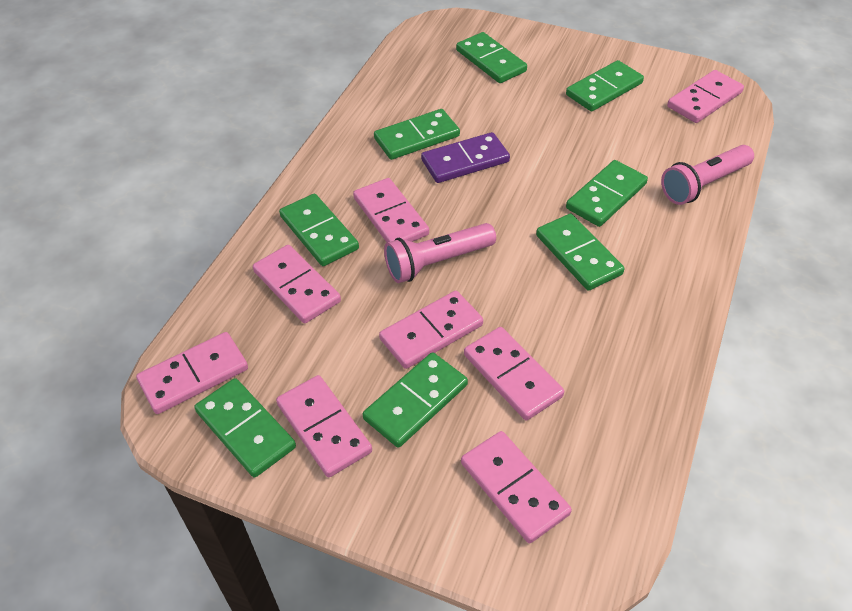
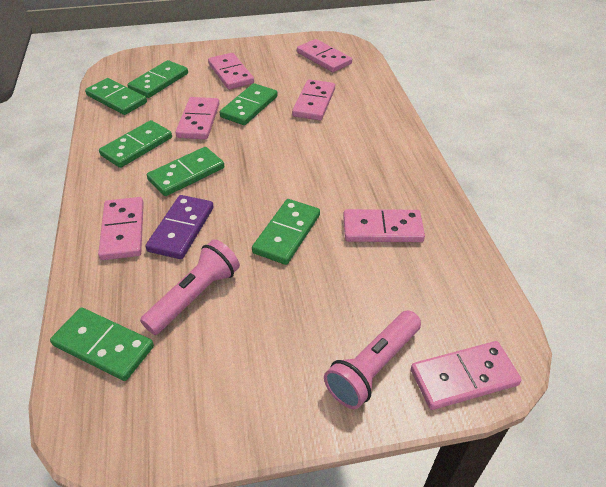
green domino: 8 -> 7
pink domino: 8 -> 7

